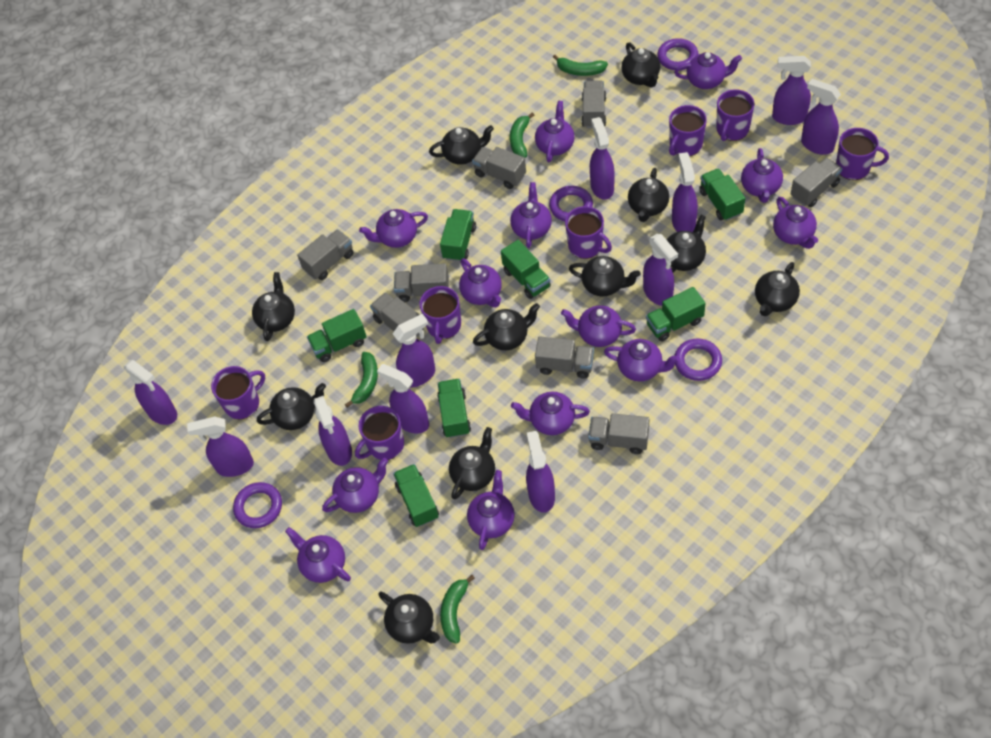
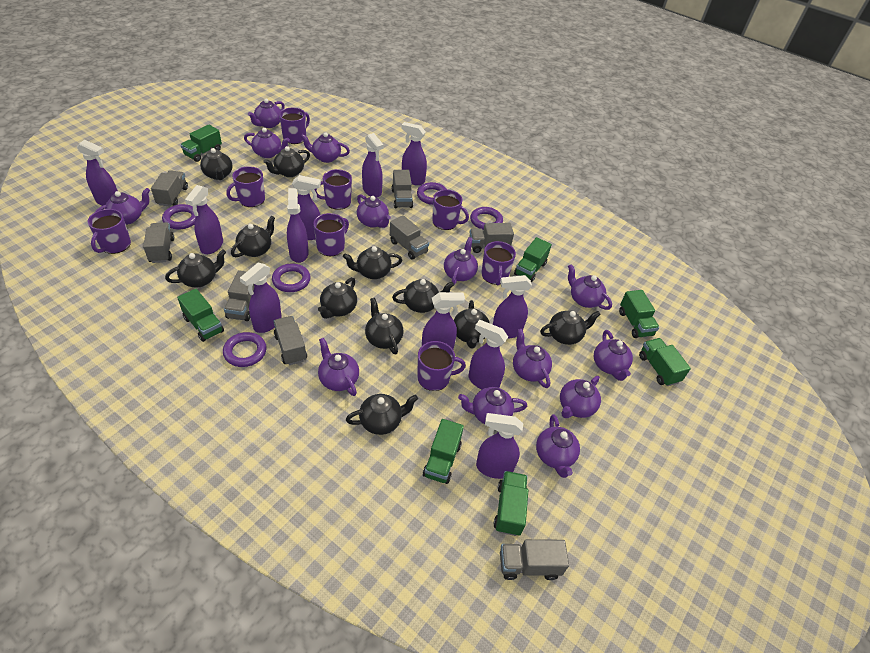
green banana: 4 -> 0
purple mug: 7 -> 8
purple ring: 4 -> 5

